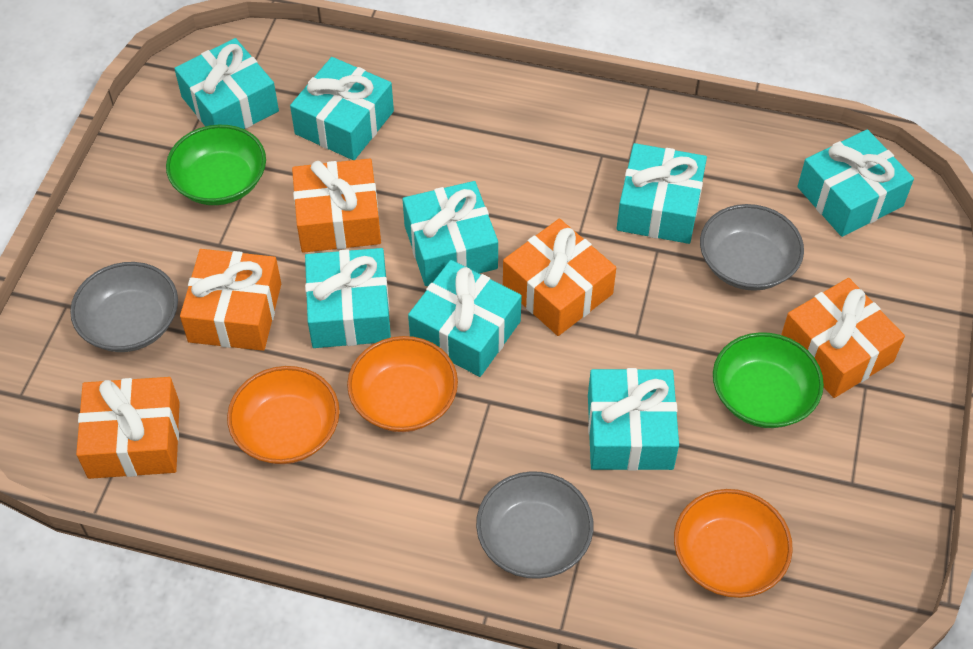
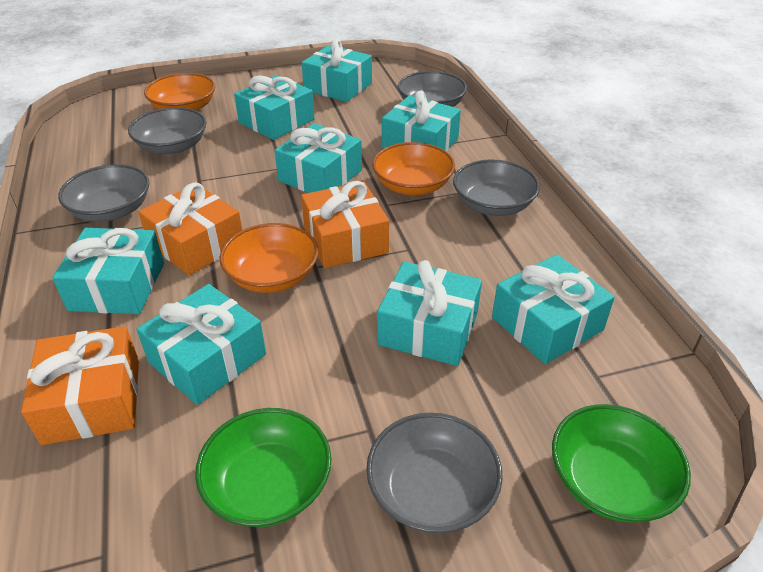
grey bowl: 3 -> 5
orange gift: 5 -> 3

